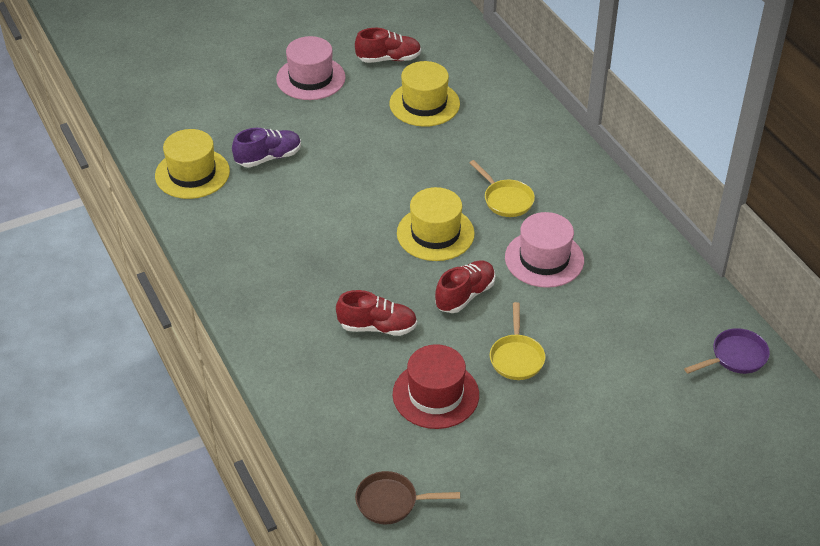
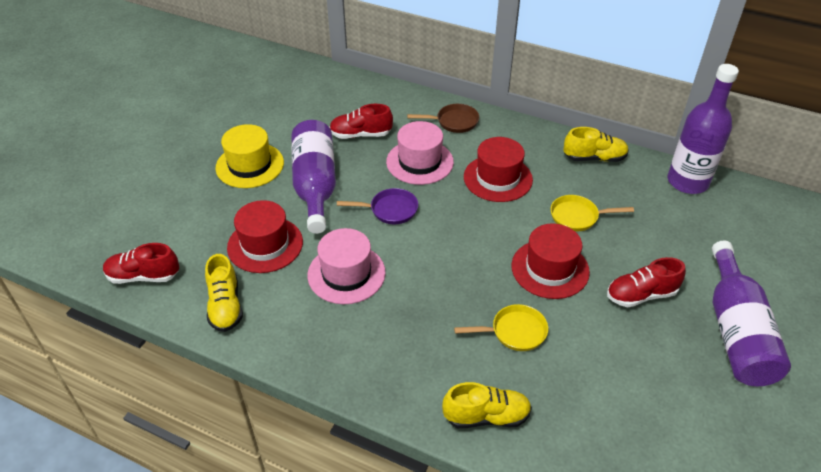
purple bottle: 0 -> 3
purple shoe: 1 -> 0
red hat: 1 -> 3
yellow hat: 3 -> 1
yellow shoe: 0 -> 3

